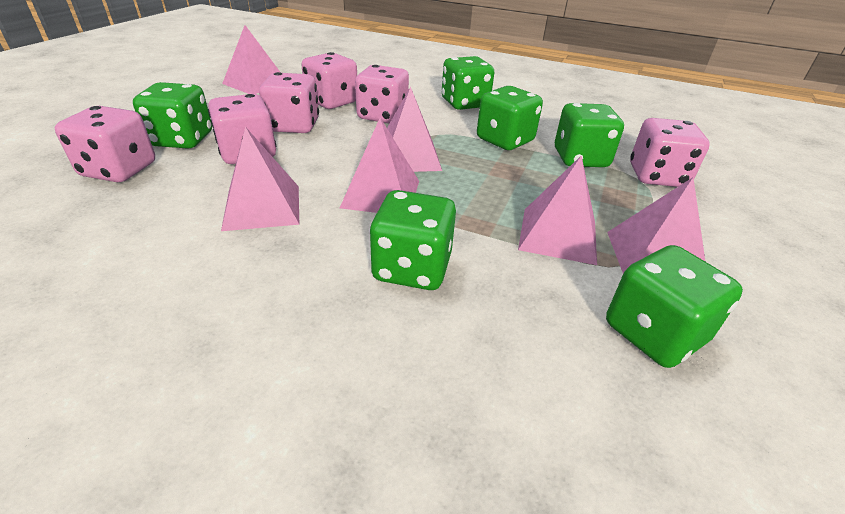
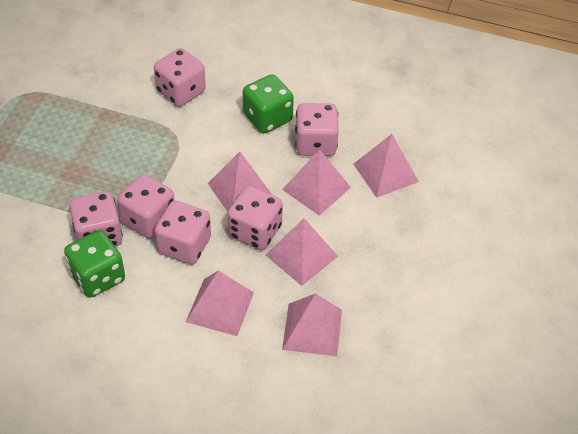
green dice: 6 -> 2

